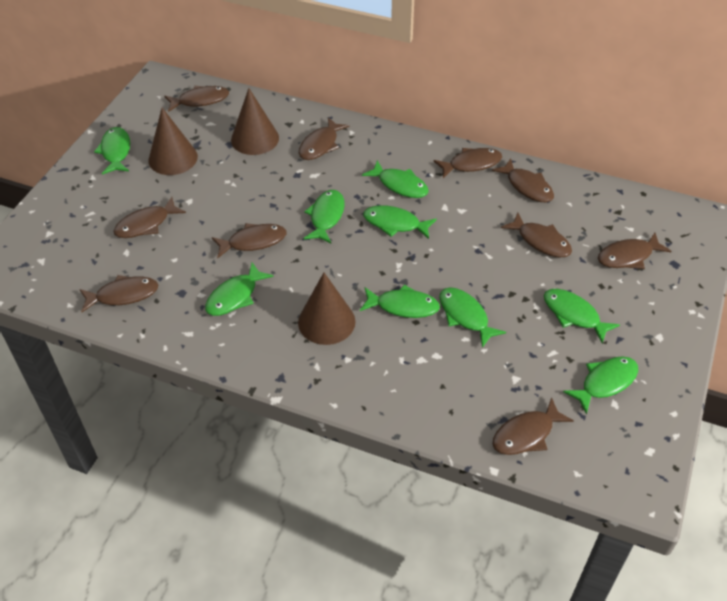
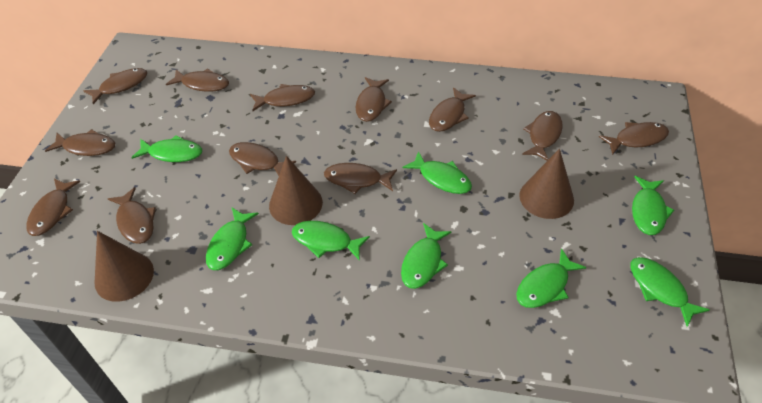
brown fish: 10 -> 12
green fish: 9 -> 8

